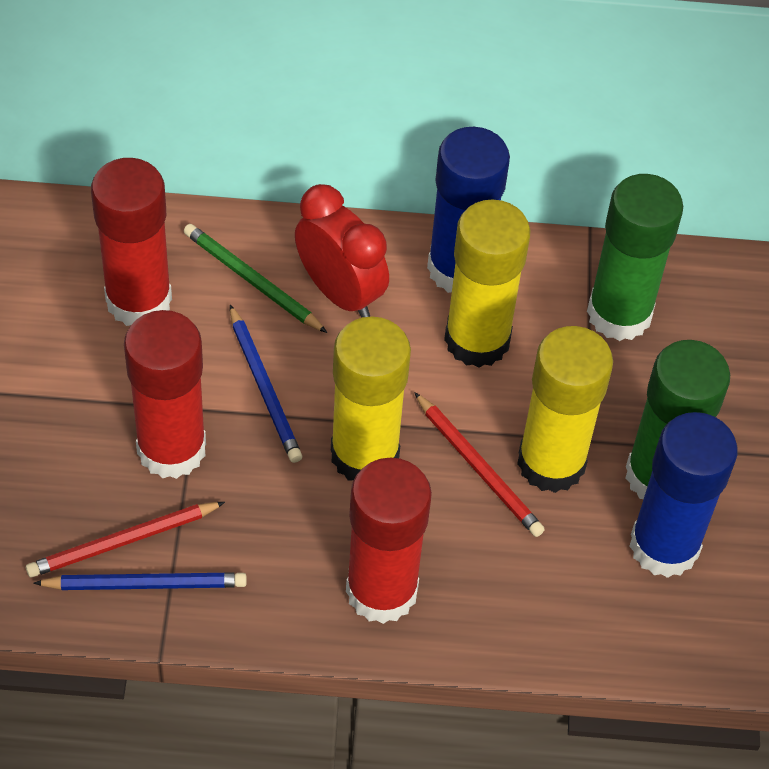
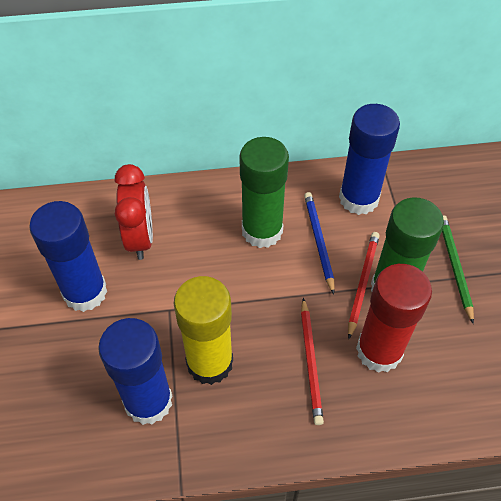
blue glue stick: 2 -> 3
blue pencil: 2 -> 1
red glue stick: 3 -> 1
yellow glue stick: 3 -> 1

